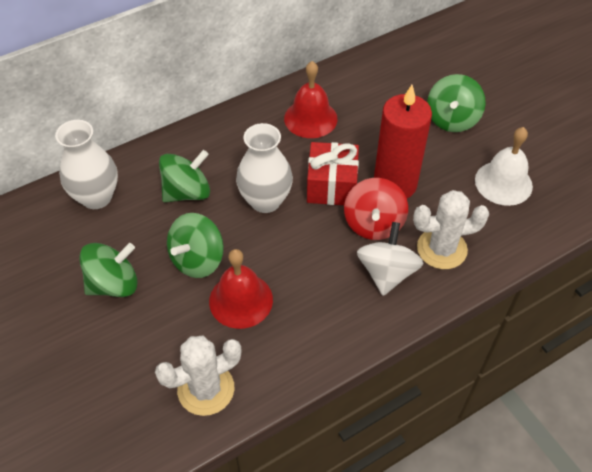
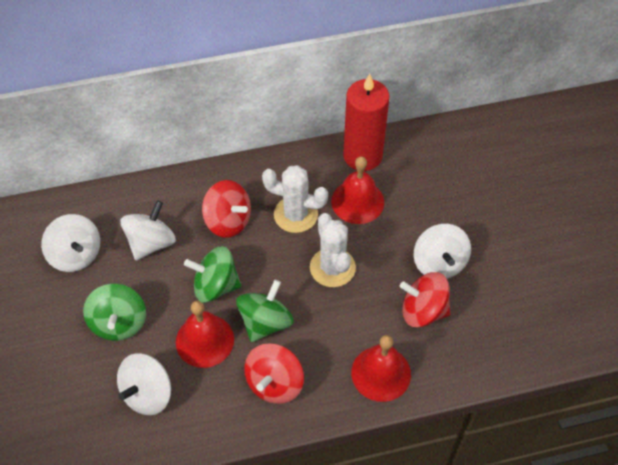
green spinning top: 4 -> 3
red bell: 2 -> 3
red gift: 1 -> 0
red spinning top: 1 -> 3
white bell: 1 -> 0
white spinning top: 1 -> 4
white vase: 2 -> 0

